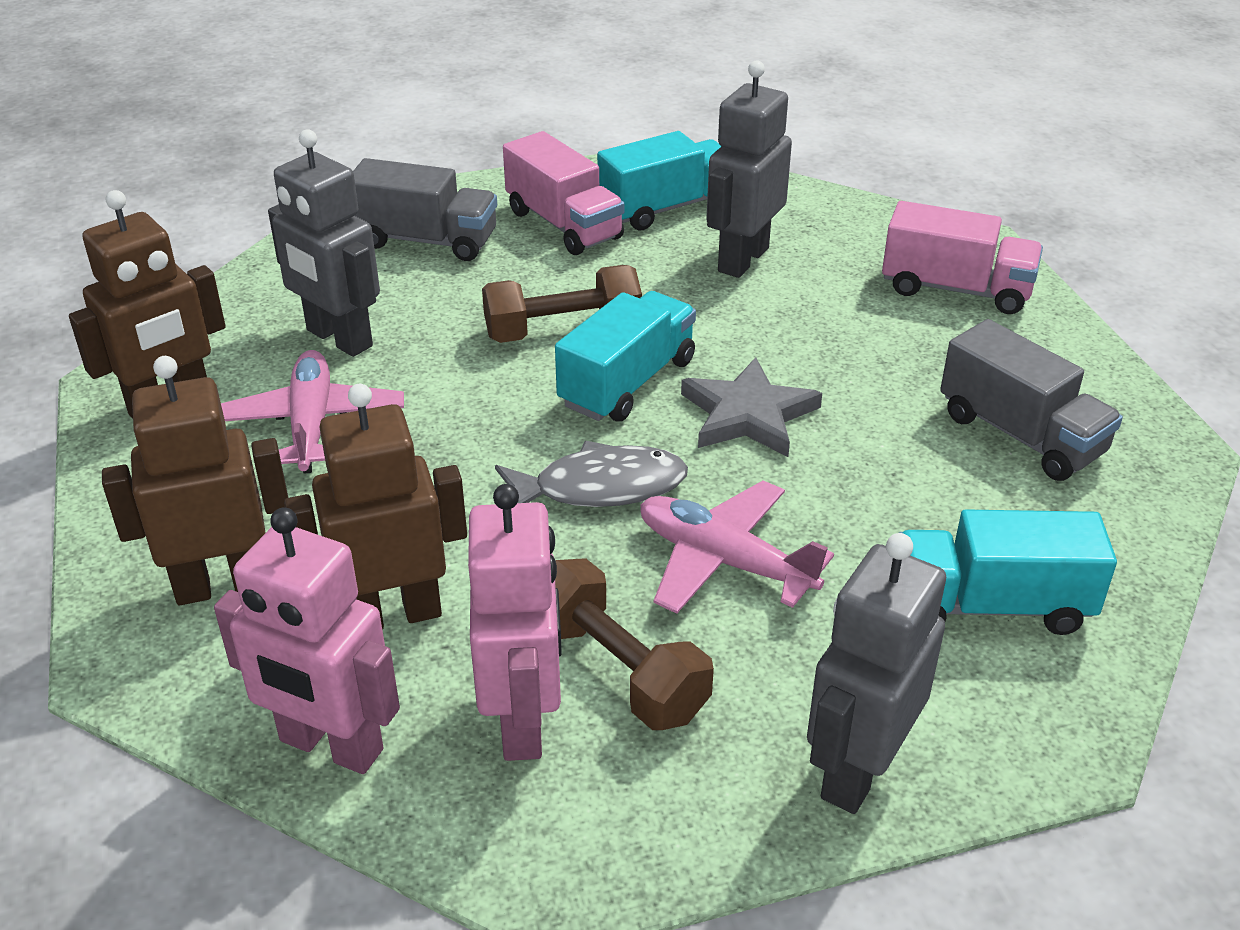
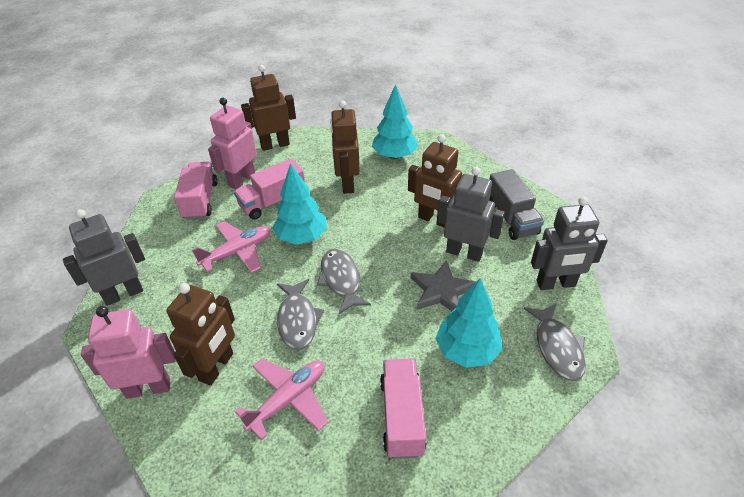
brown dumbbell: 2 -> 0
brown robot: 3 -> 4
grey fish: 1 -> 3
grey truck: 2 -> 1
pink truck: 2 -> 3
turquoise tree: 0 -> 3
turquoise truck: 3 -> 0

